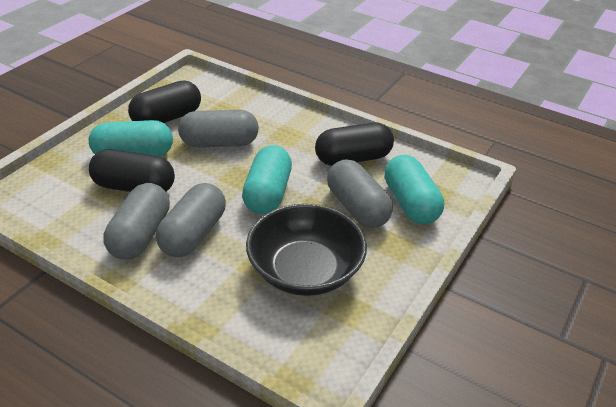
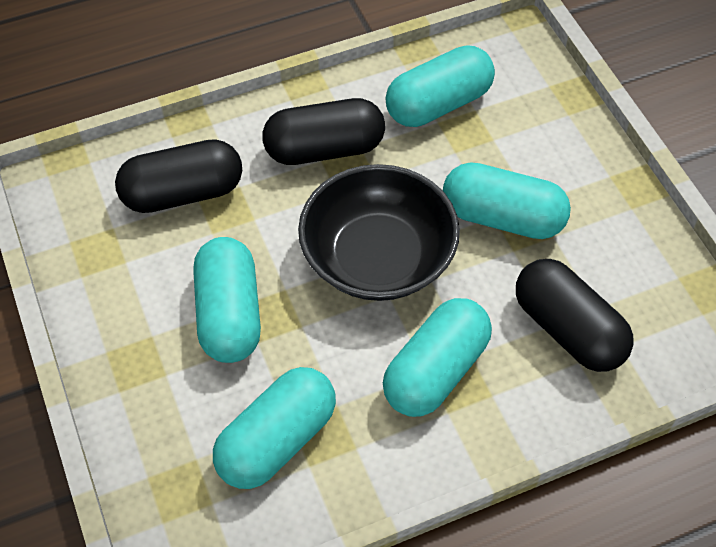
grey capsule: 4 -> 0
turquoise capsule: 3 -> 5

